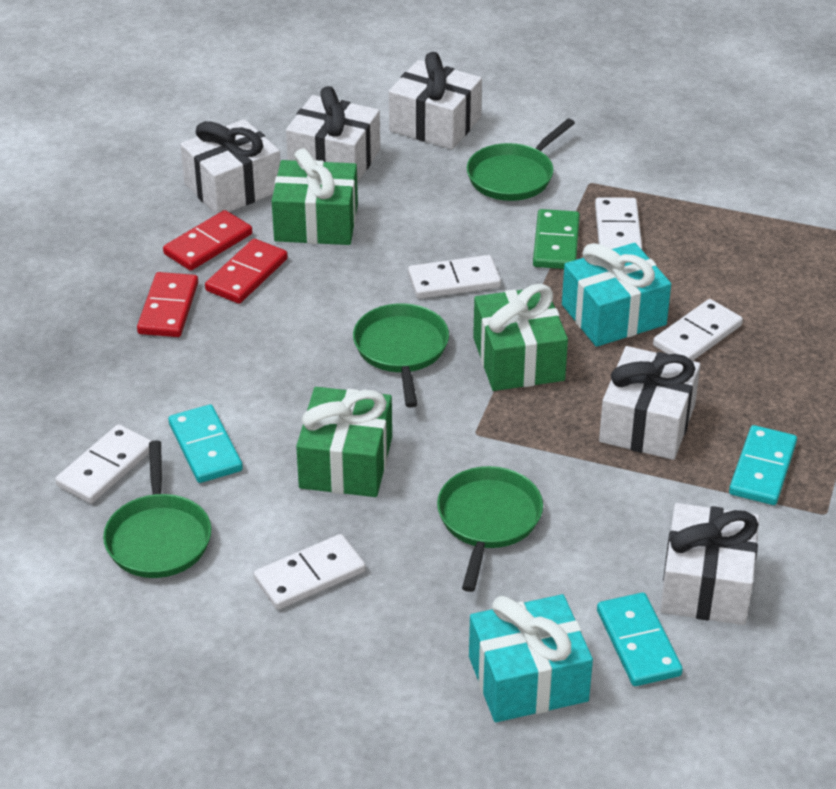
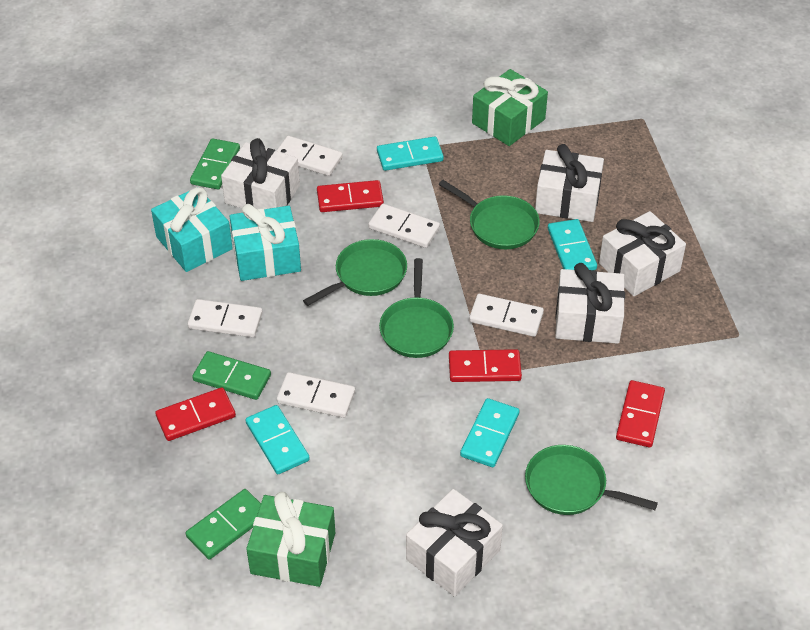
green domino: 1 -> 3
green gift: 3 -> 2
red domino: 3 -> 4
turquoise domino: 3 -> 4

